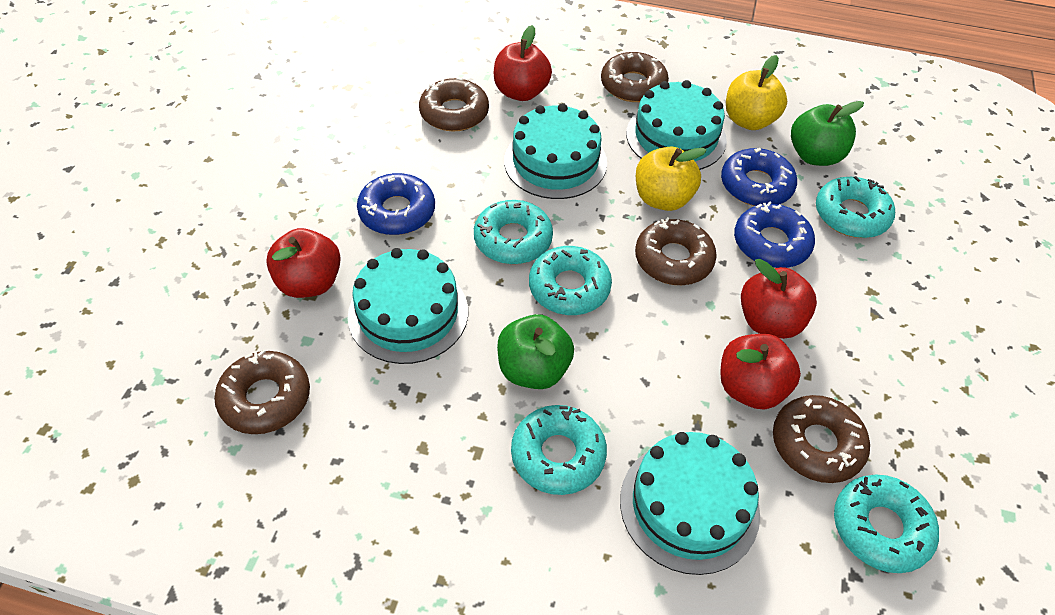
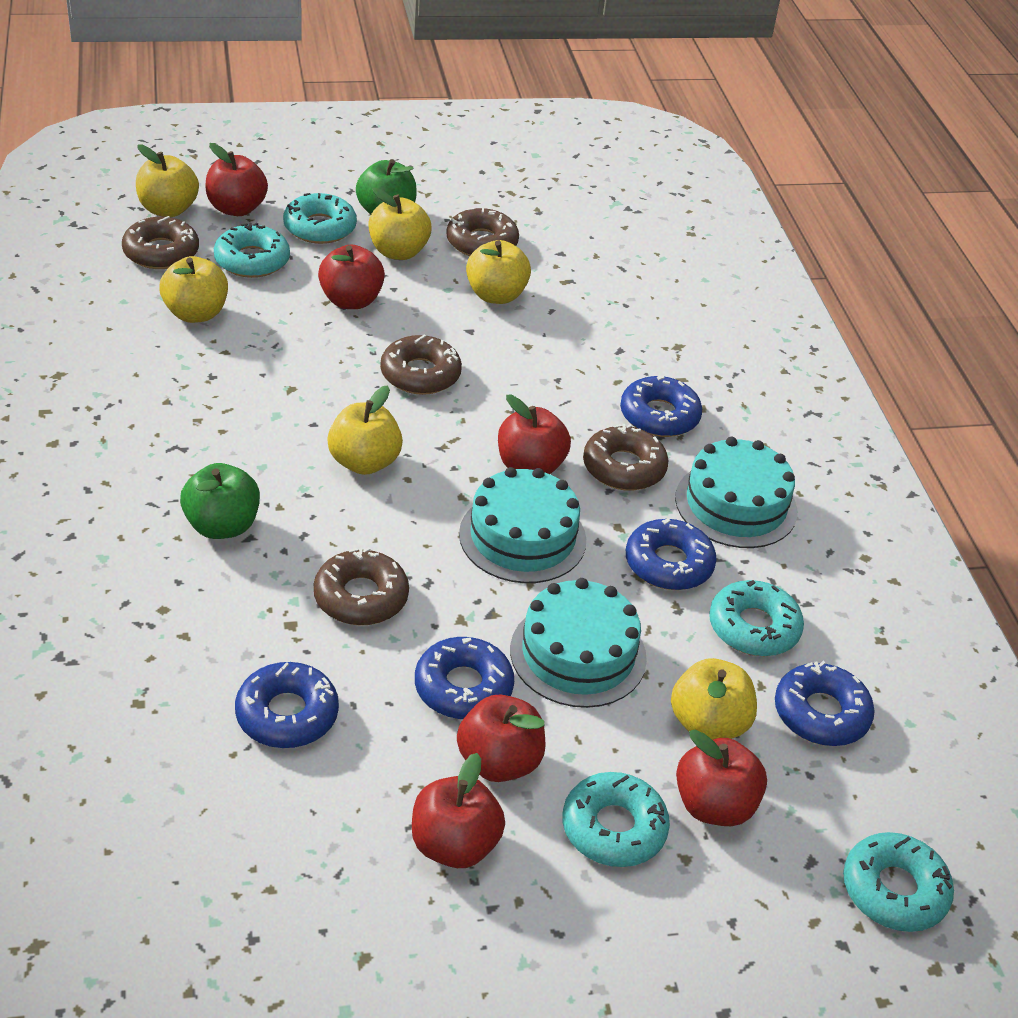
blue donut: 3 -> 5
red apple: 4 -> 6
turquoise cake: 4 -> 3
yellow apple: 2 -> 6

